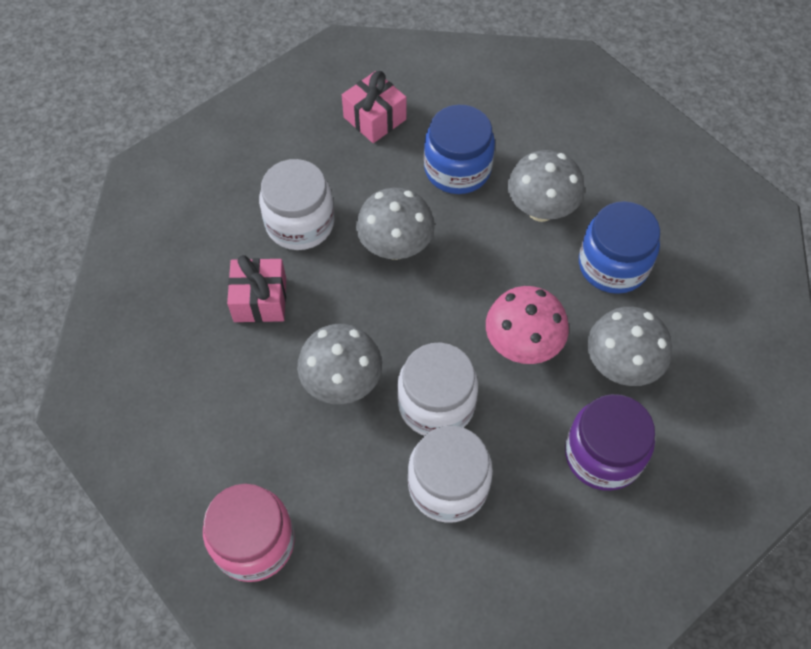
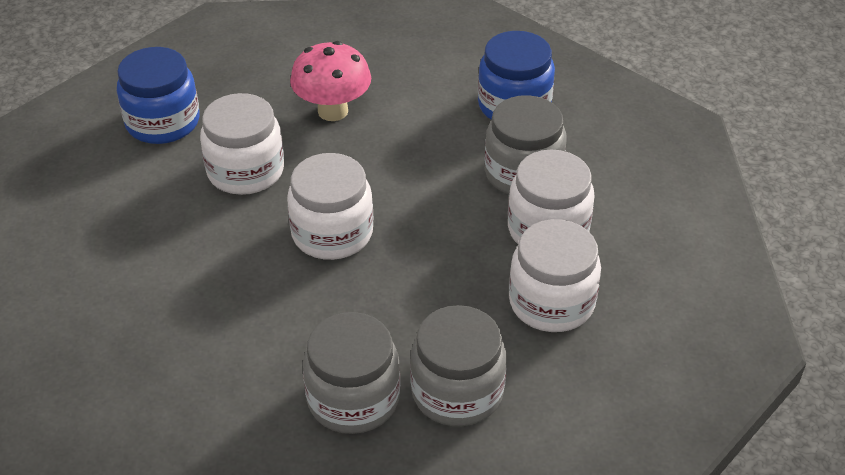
grey jar: 0 -> 3
grey mushroom: 4 -> 0
pink gift: 2 -> 0
pink jar: 1 -> 0
purple jar: 1 -> 0
white jar: 3 -> 4

